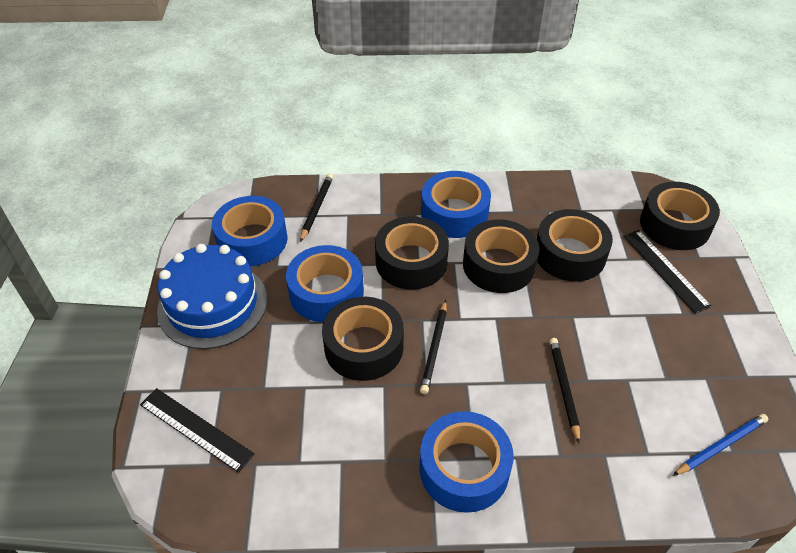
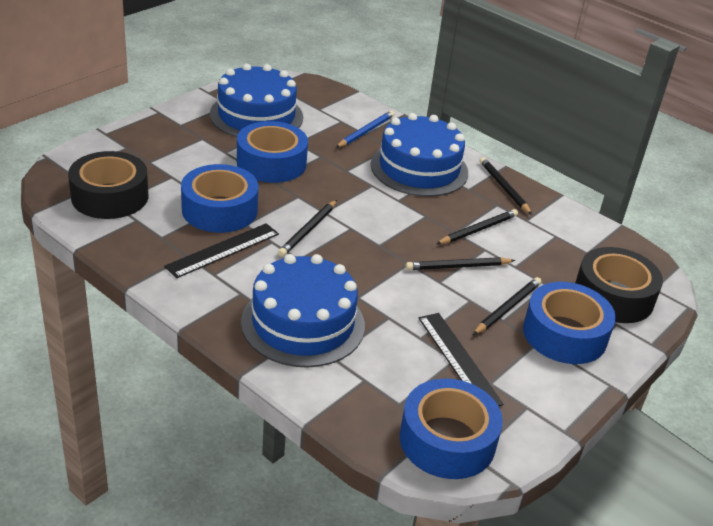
black pencil: 3 -> 5
black tape: 5 -> 2
blue cake: 1 -> 3

